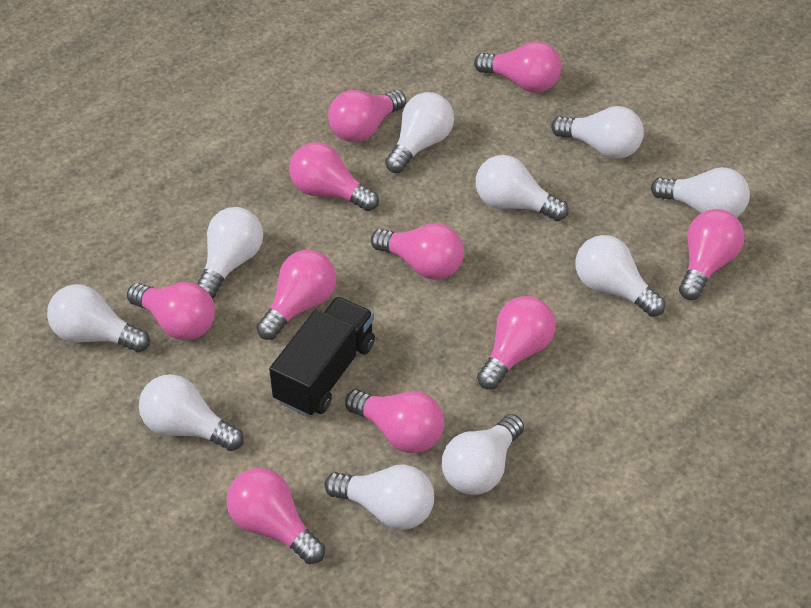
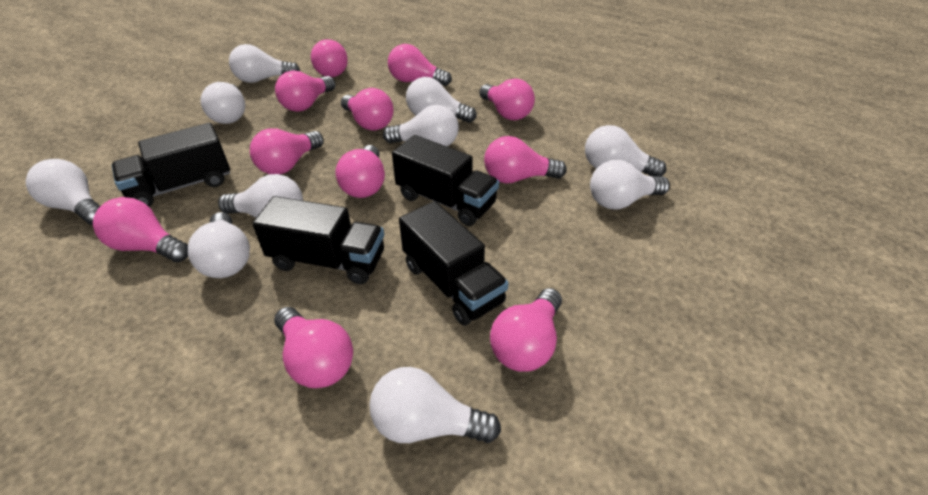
black truck: 1 -> 4
pink light bulb: 10 -> 11

